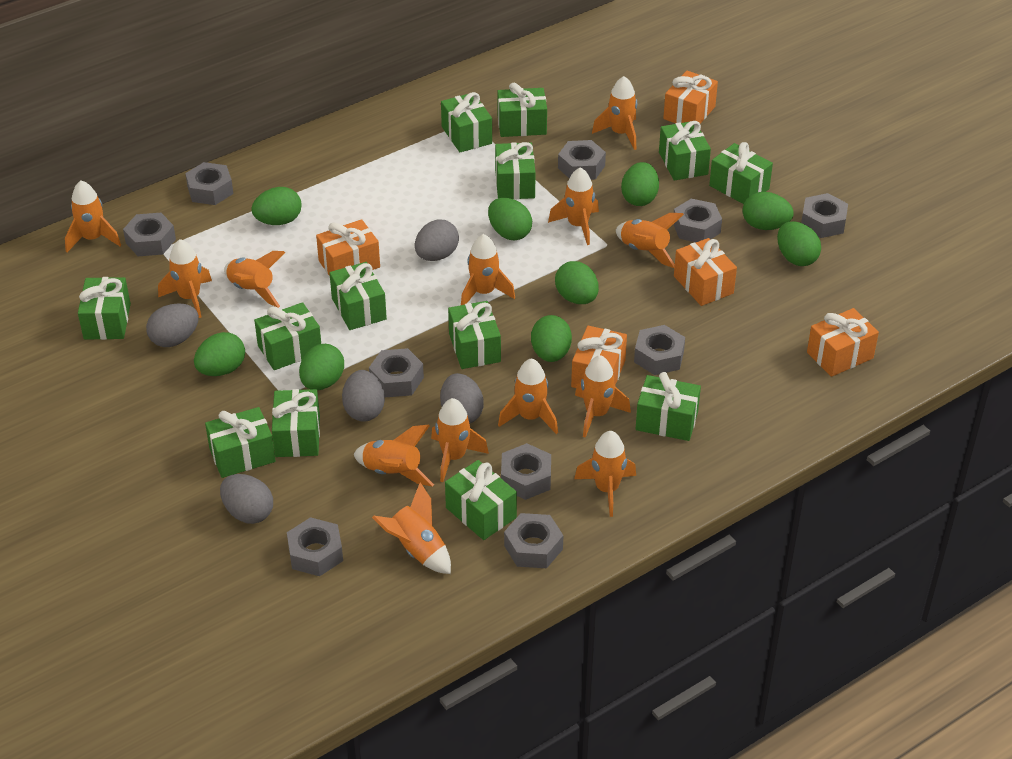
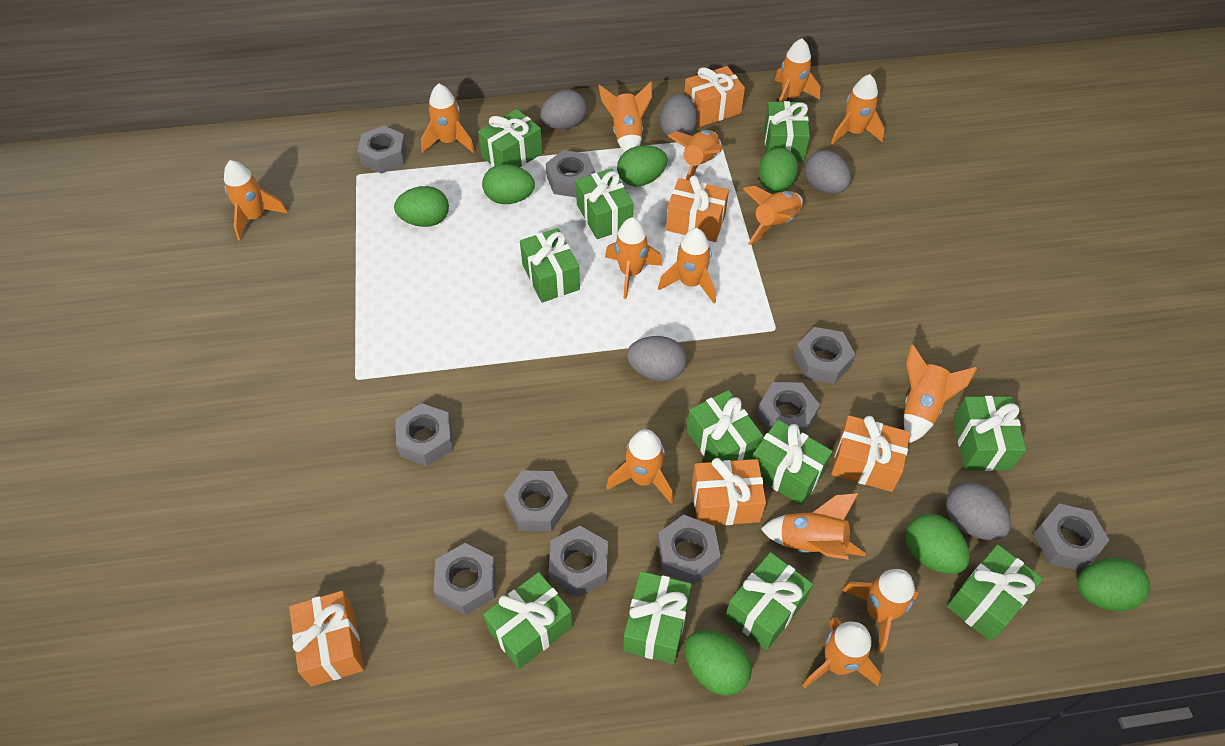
green egg: 9 -> 7
green gift: 13 -> 11
orange rocket: 13 -> 14

